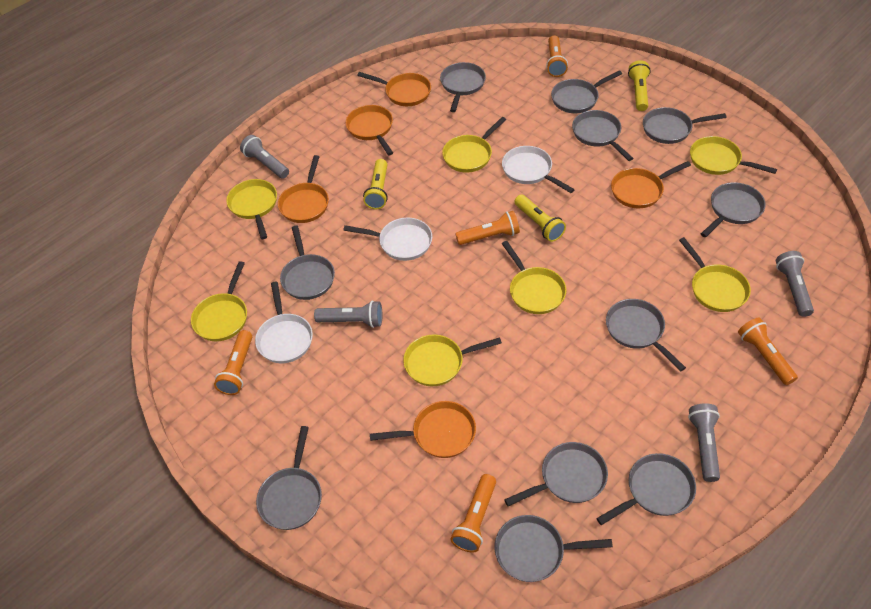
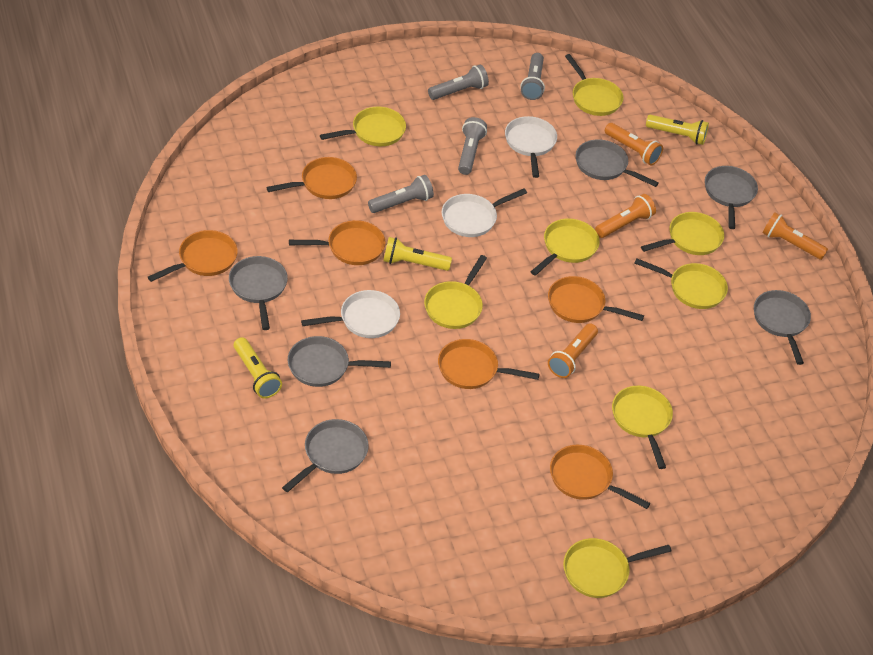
grey pan: 11 -> 6
orange flashlight: 5 -> 4
orange pan: 5 -> 6
yellow pan: 7 -> 8

